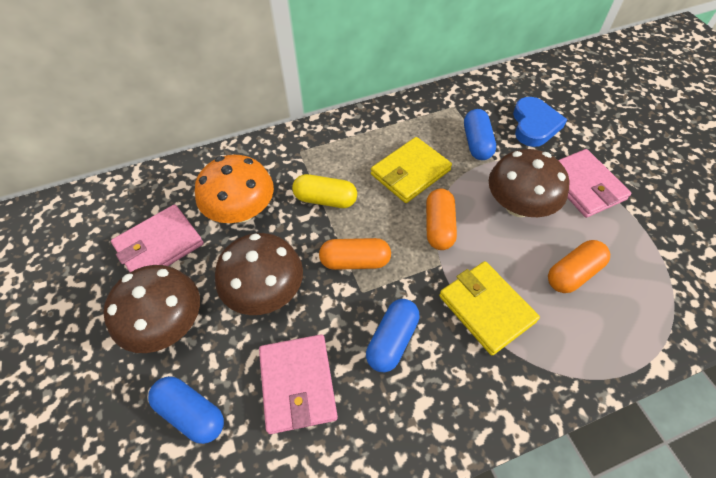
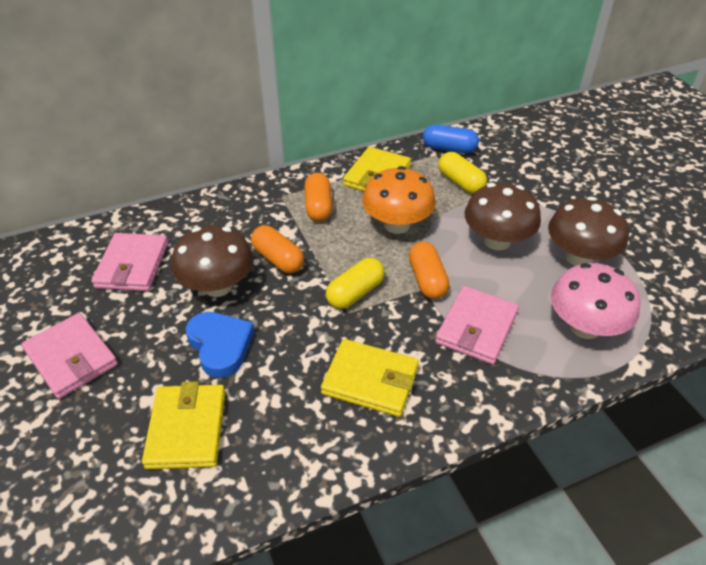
blue capsule: 3 -> 1
pink mushroom: 0 -> 1
yellow capsule: 1 -> 2
yellow wallet: 2 -> 3

